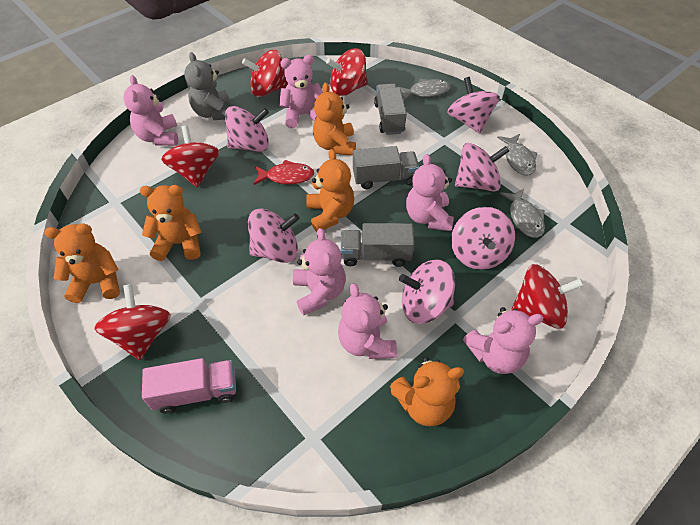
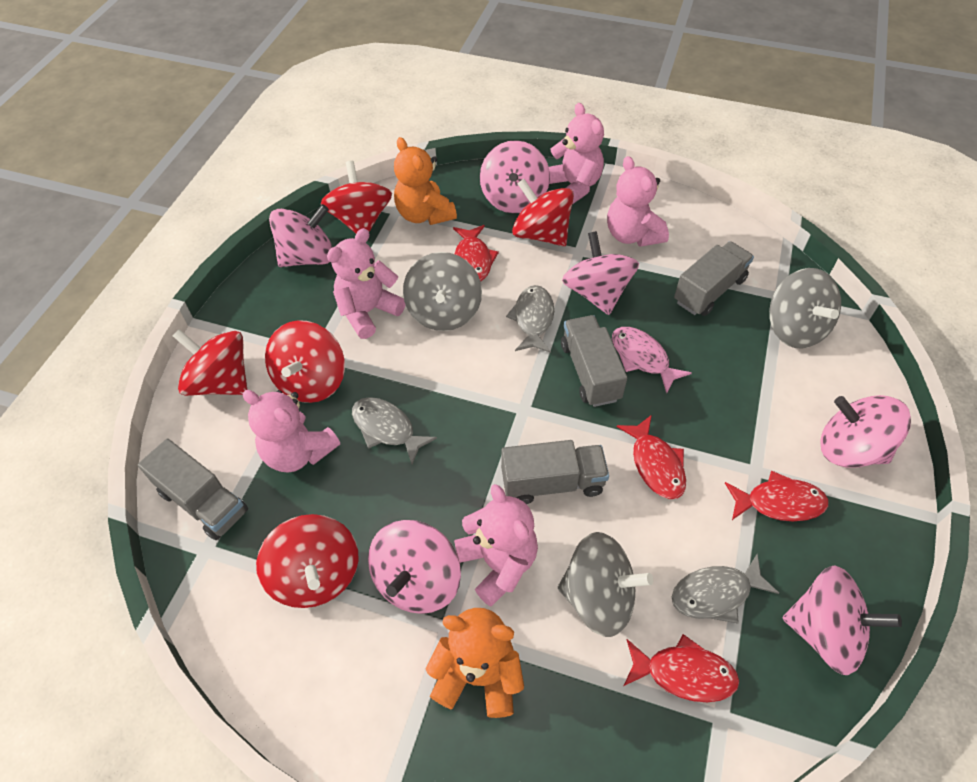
grey spinning top: 0 -> 3
grey teddy bear: 1 -> 0
grey truck: 3 -> 4
orange teddy bear: 5 -> 2
pink fish: 0 -> 1
pink teddy bear: 6 -> 5
pink truck: 1 -> 0
red fish: 1 -> 4

